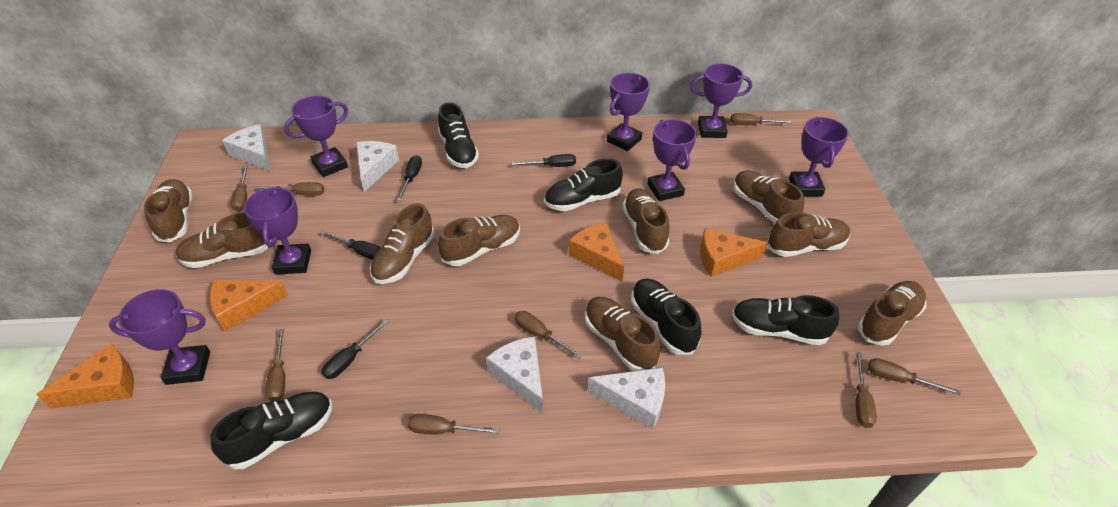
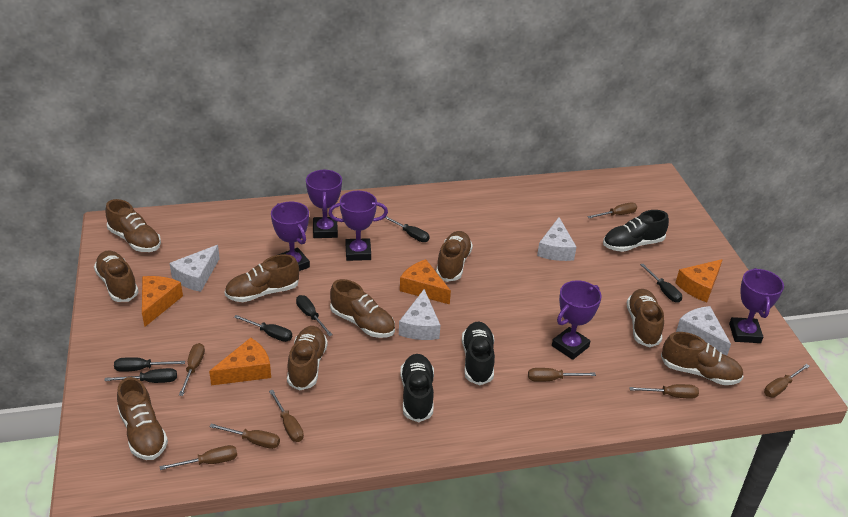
black screwdriver: 4 -> 6
black shoe: 5 -> 3
purple trophy: 7 -> 5

